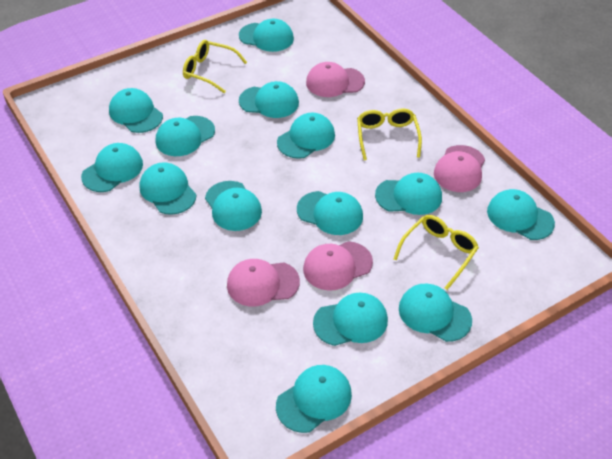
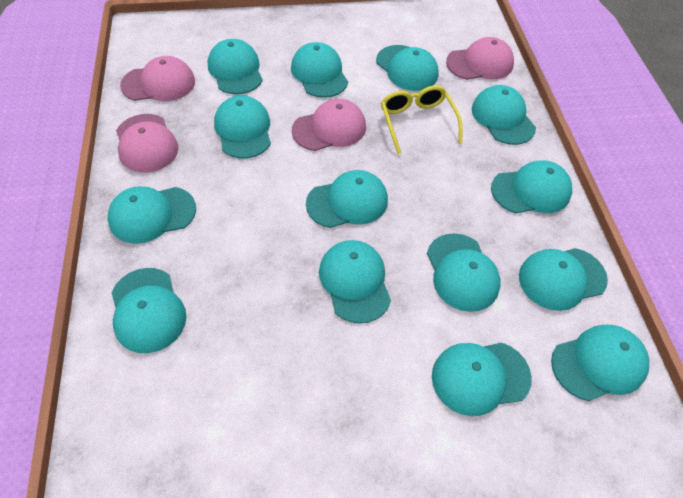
yellow glasses: 3 -> 1

